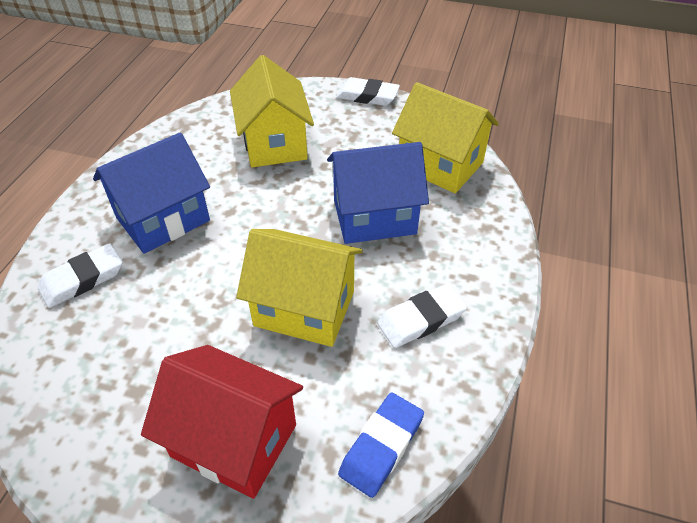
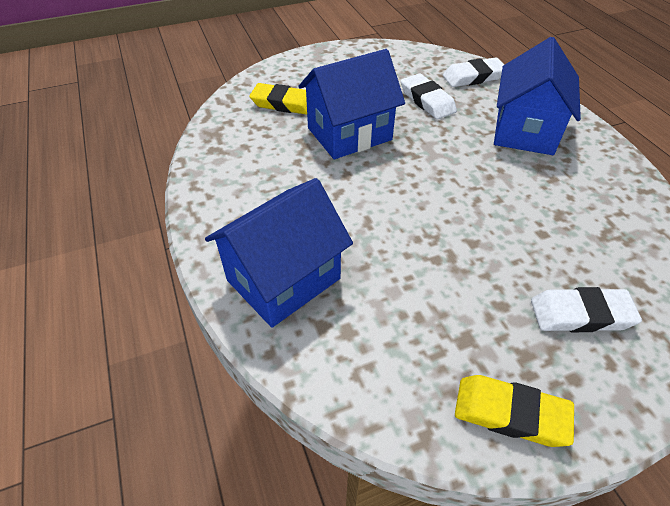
blue eraser: 1 -> 0
blue house: 2 -> 3
red house: 1 -> 0
yellow eraser: 0 -> 2
yellow house: 3 -> 0

